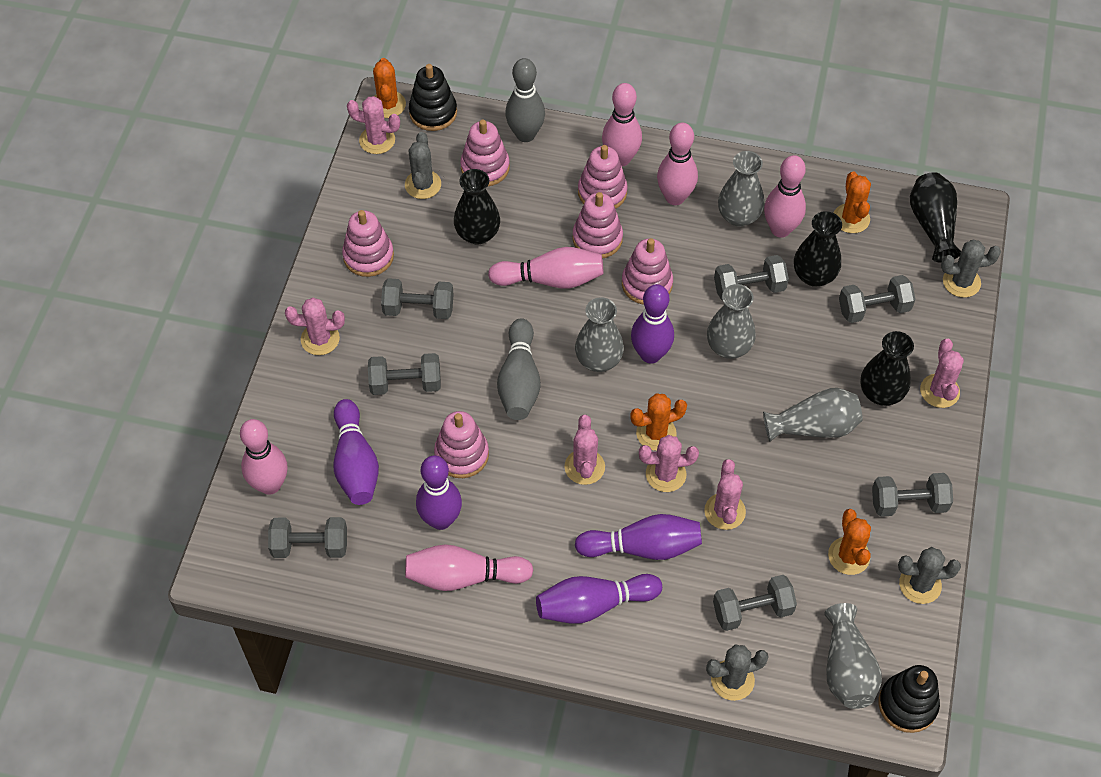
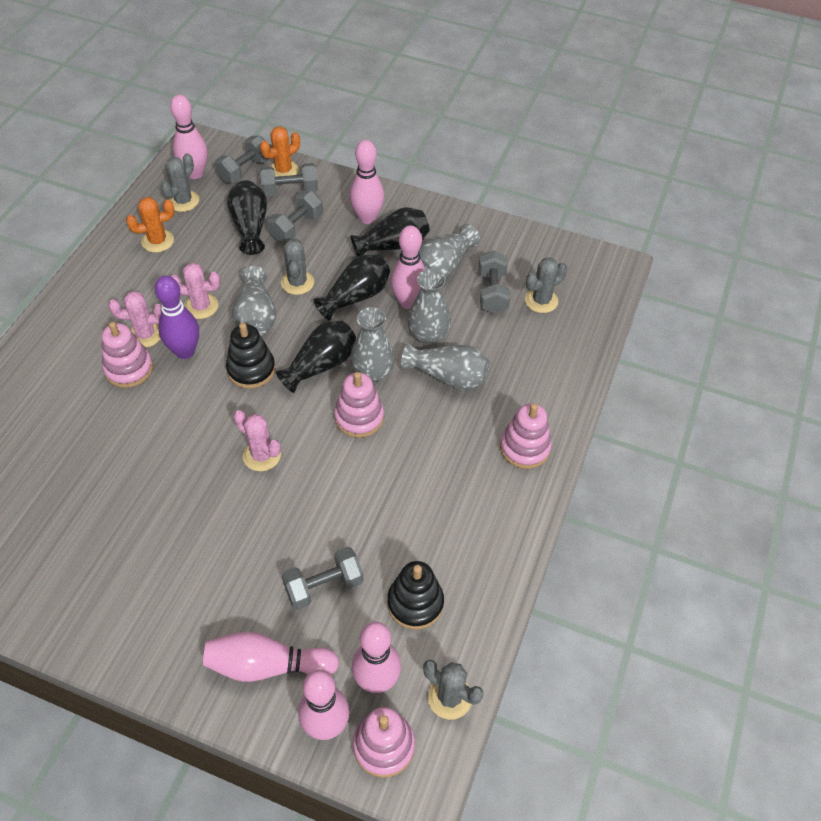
grey bowling pin: 2 -> 0
grey dumbbell: 7 -> 5
orange cactus: 4 -> 2
pink cactus: 6 -> 3
pink stacking toy: 6 -> 4
purple bowling pin: 5 -> 1

